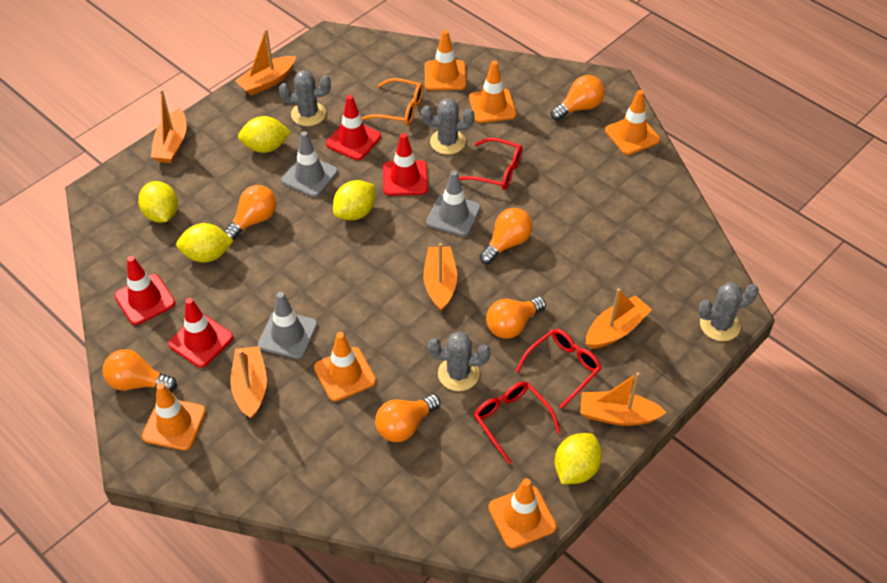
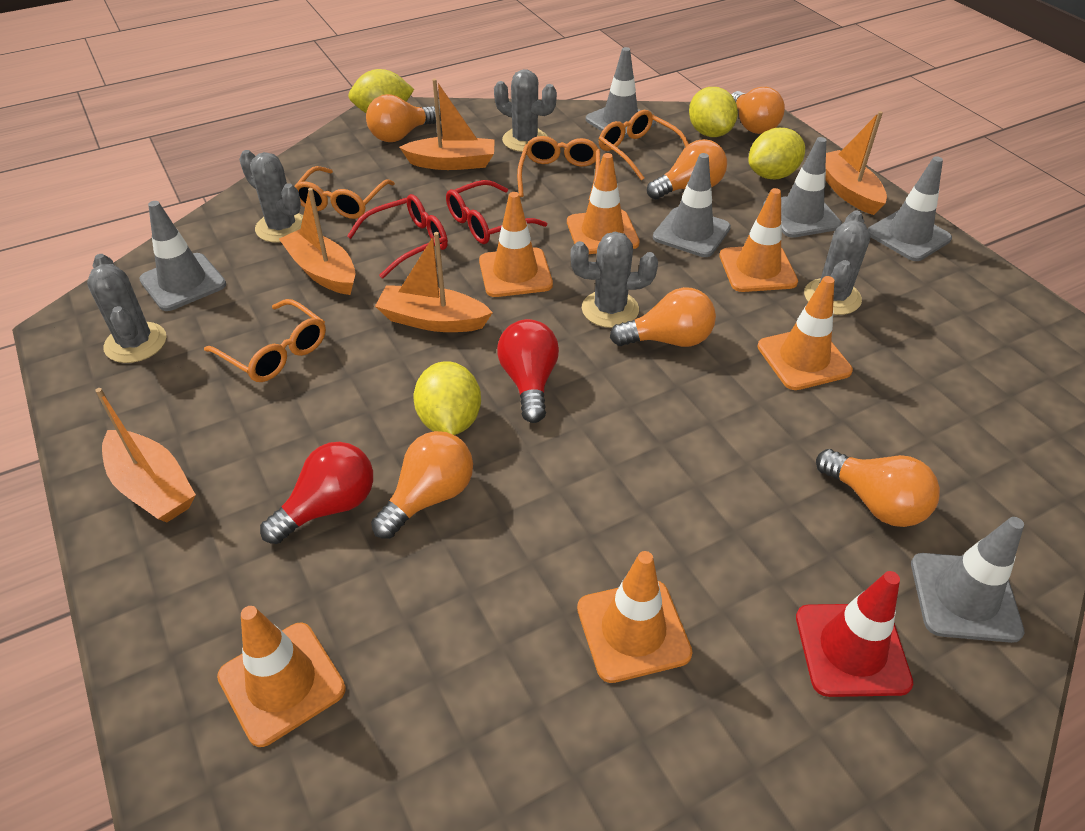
grey cactus: 4 -> 5
grey traffic cone: 3 -> 6
orange boat: 6 -> 5
orange glasses: 1 -> 4
red glasses: 3 -> 2
red light bulb: 0 -> 2
red traffic cone: 4 -> 1
yellow lemon: 5 -> 4

